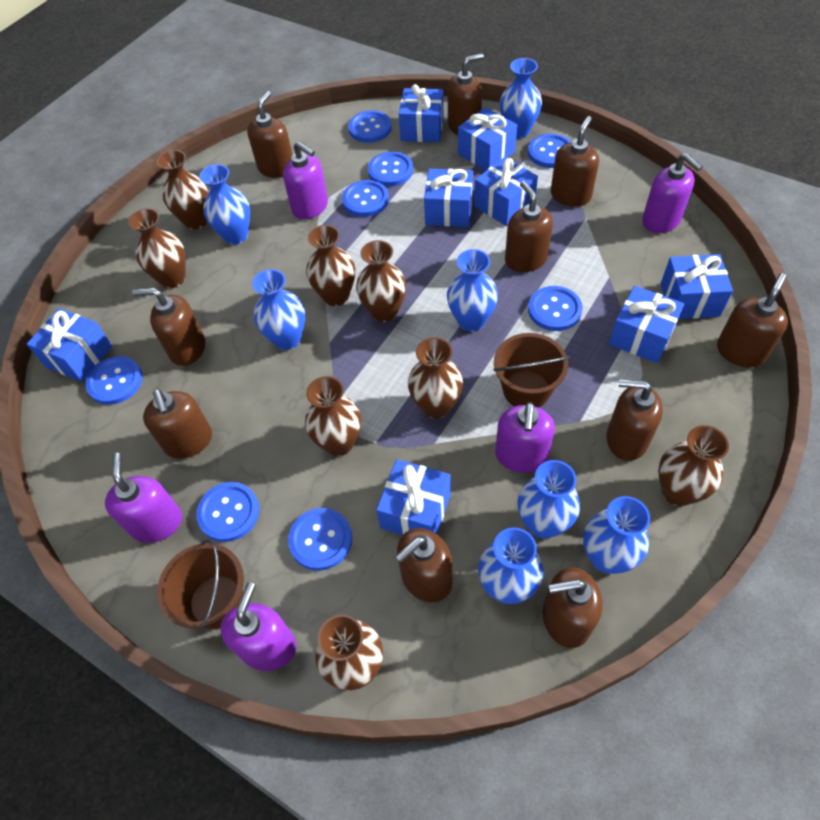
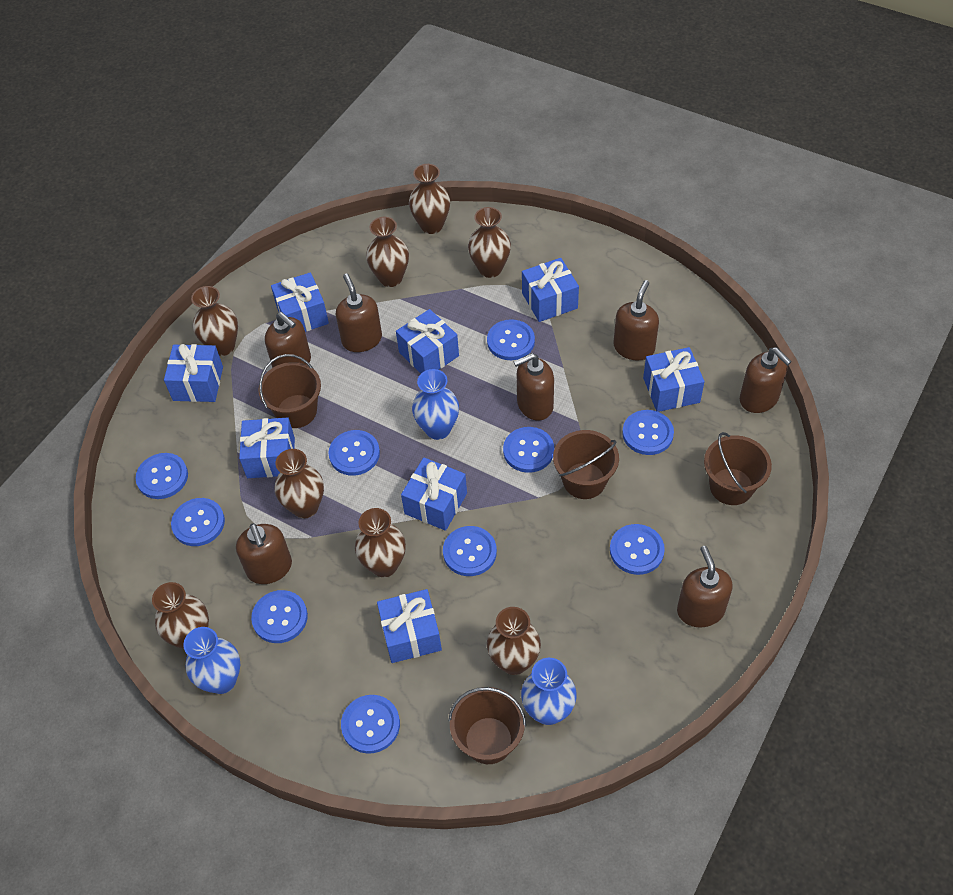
blue button: 8 -> 10
blue vase: 7 -> 3
brown bucket: 2 -> 4
brown soap dispenser: 10 -> 7
purple soap dispenser: 5 -> 0

